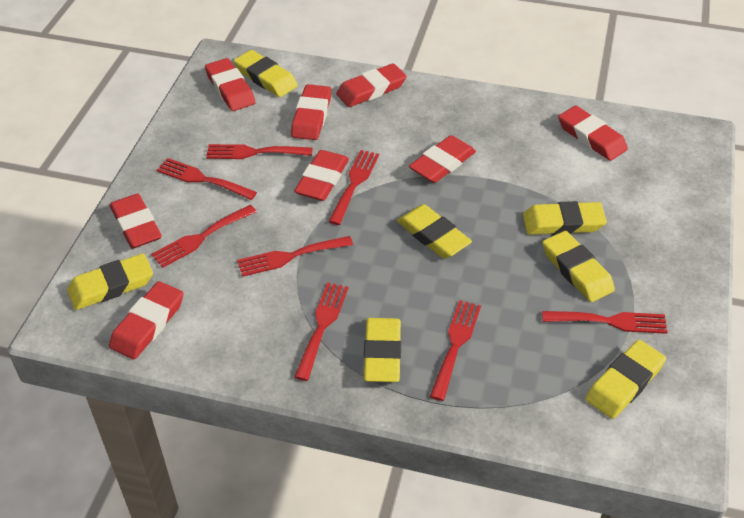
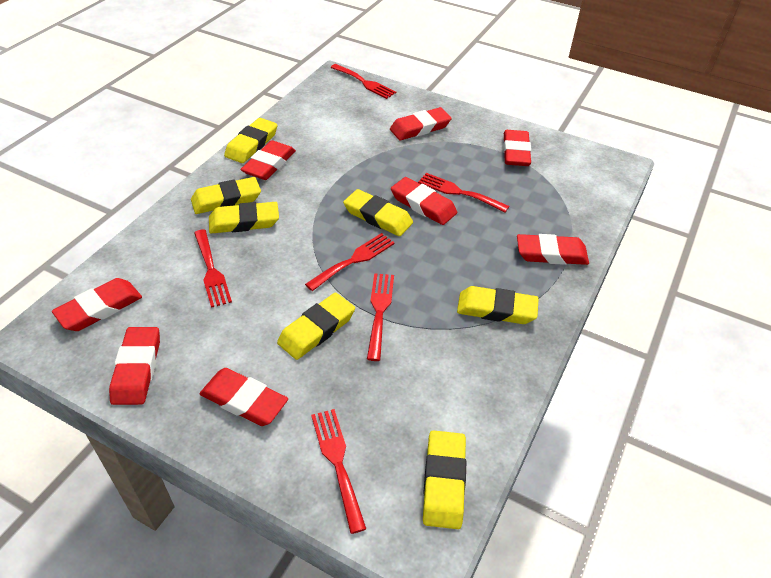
red fork: 8 -> 6

